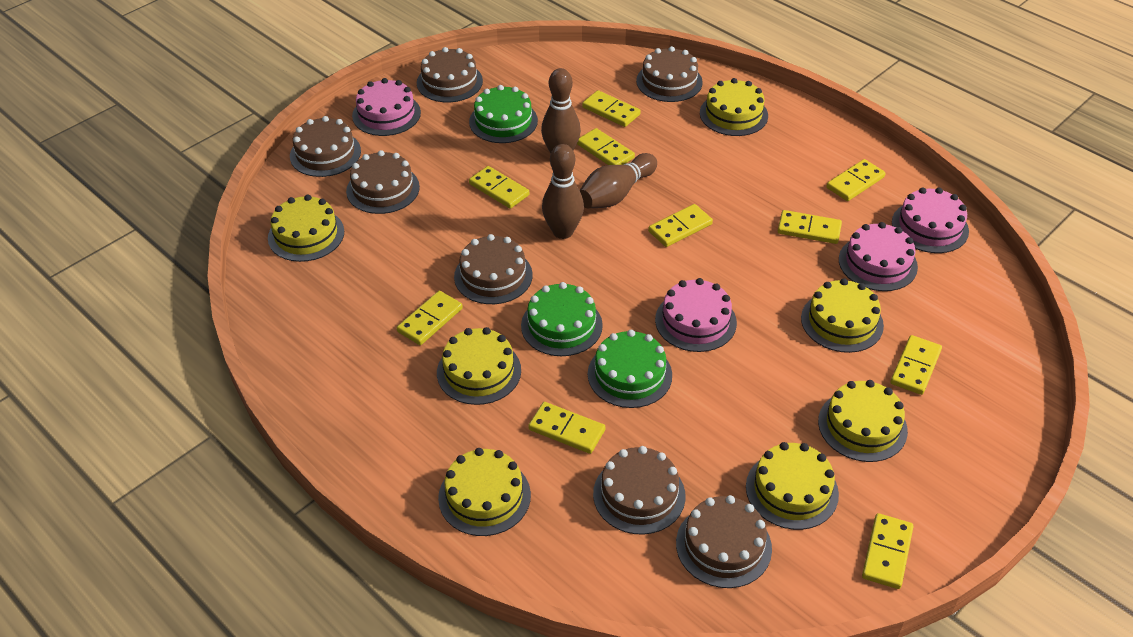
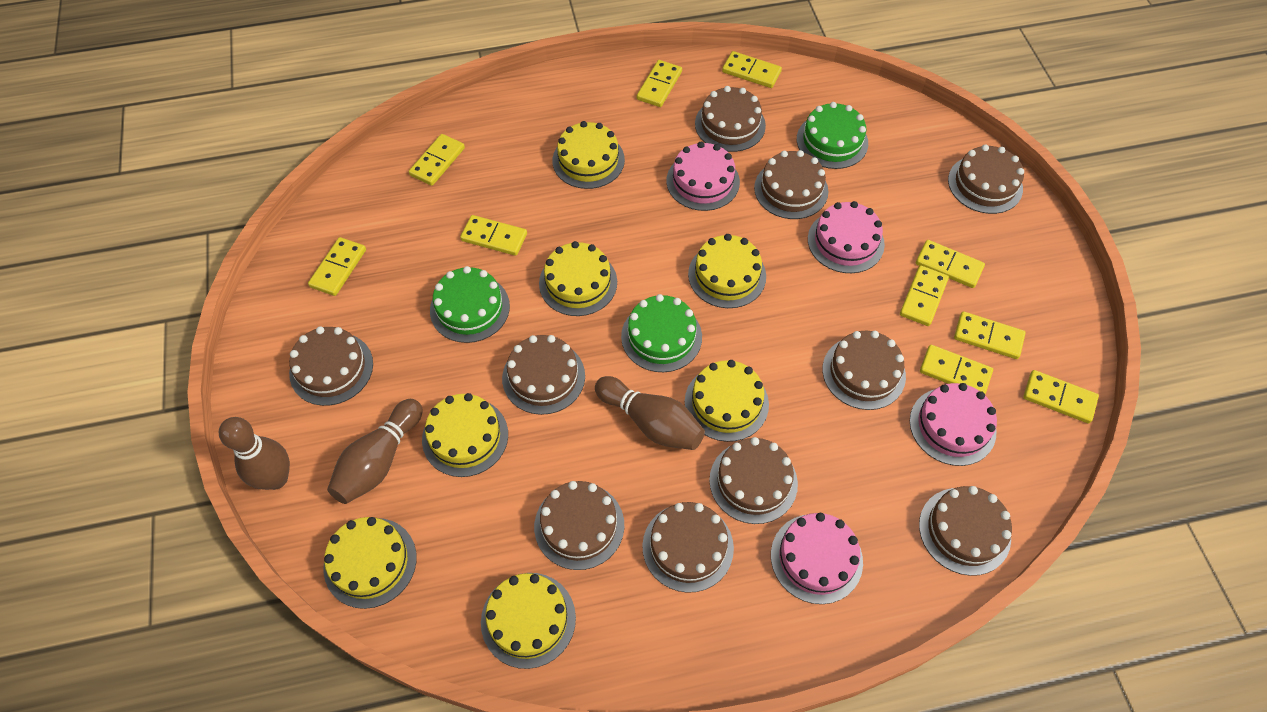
brown cake: 7 -> 10

